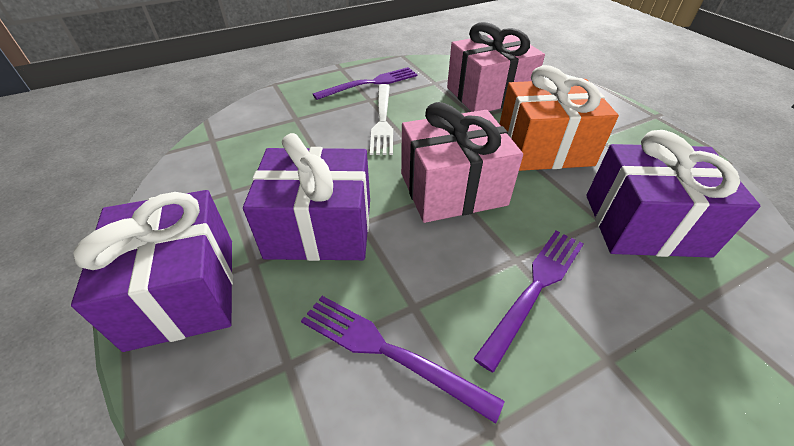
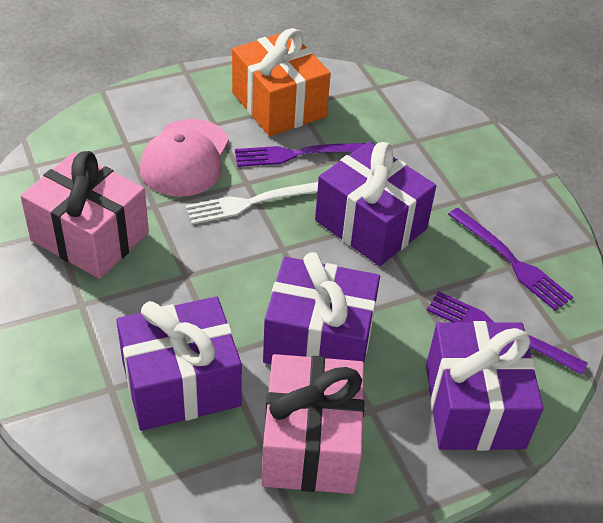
pink cap: 0 -> 1
purple gift: 3 -> 4

